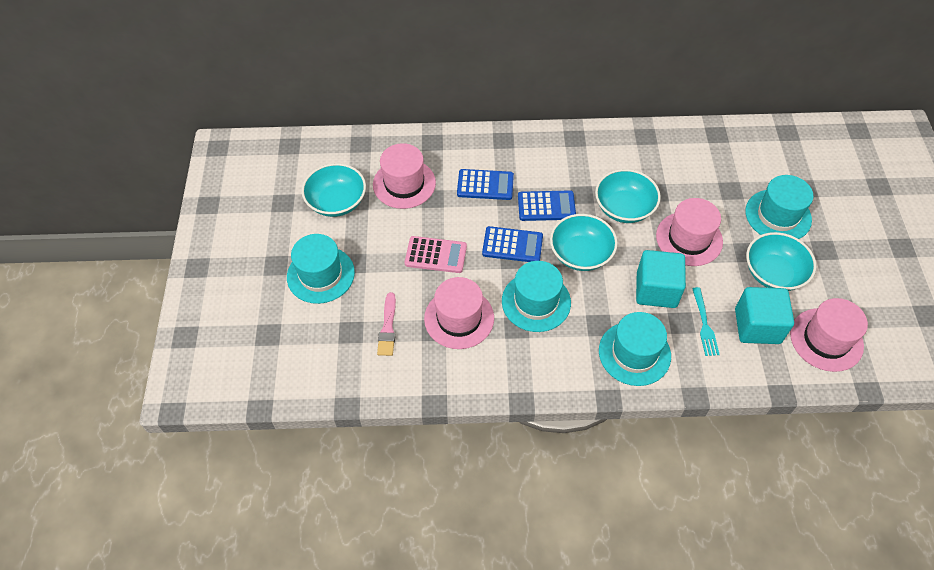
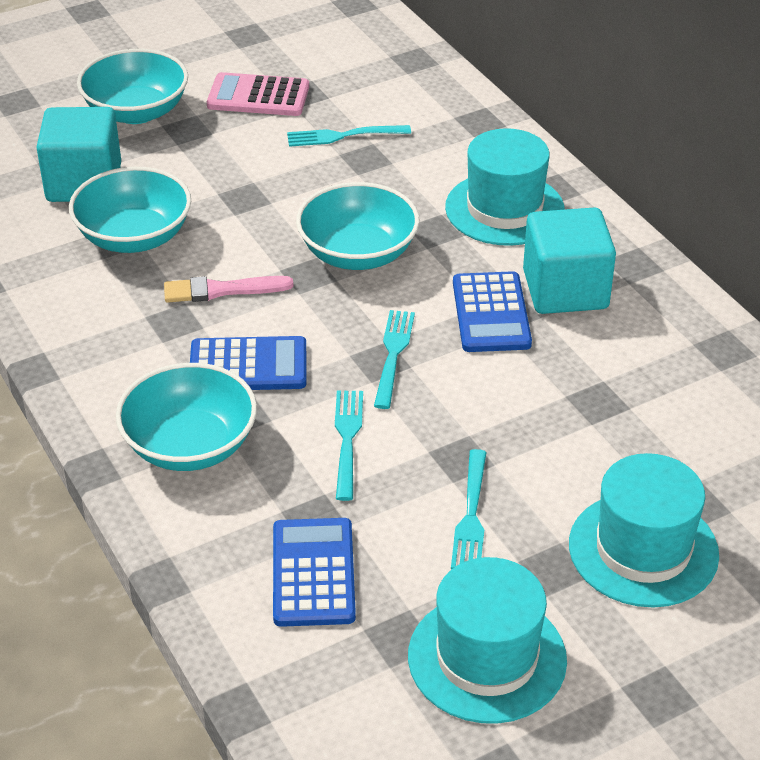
pink hat: 4 -> 0
turquoise fork: 1 -> 4
turquoise hat: 4 -> 3

